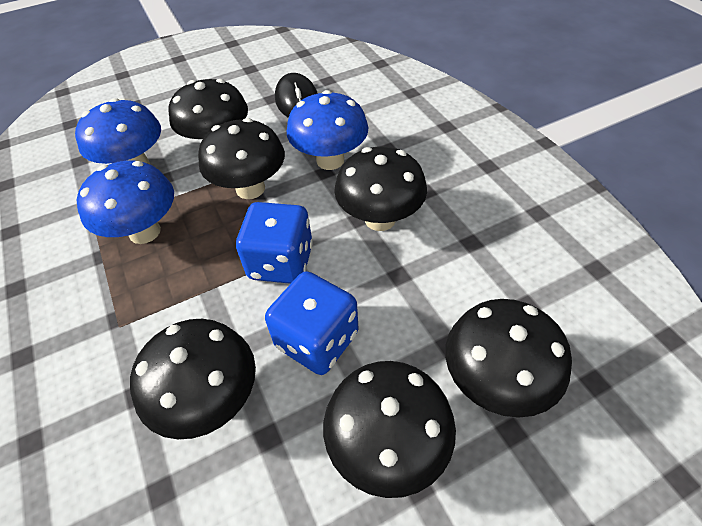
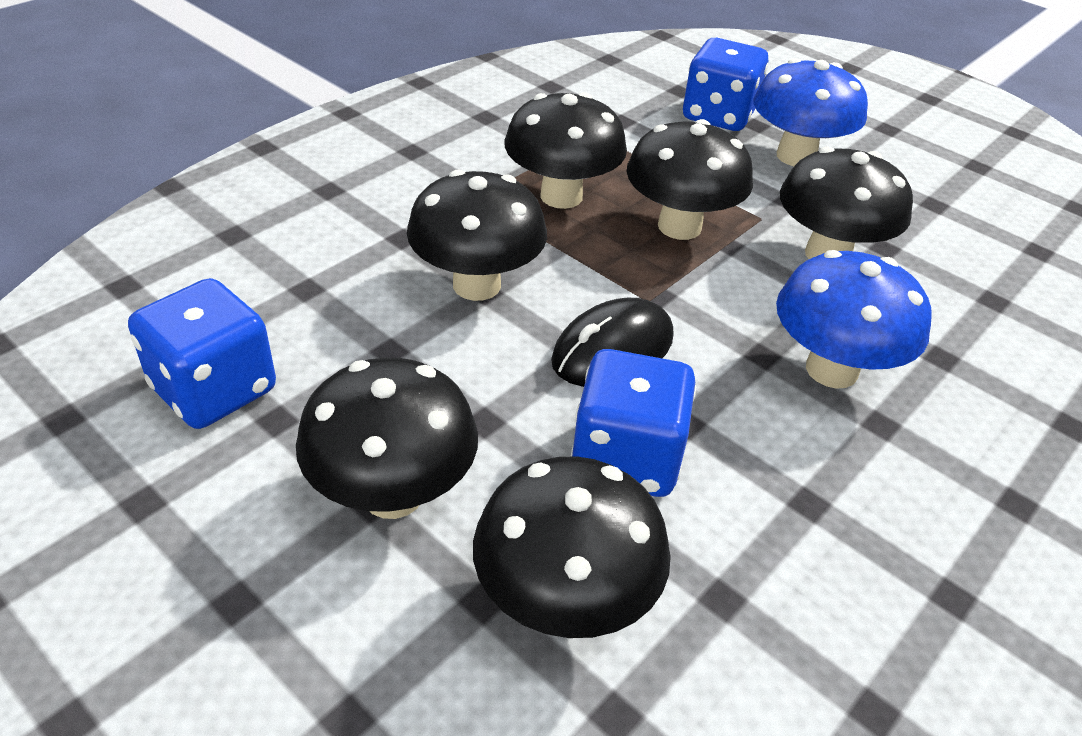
blue dice: 2 -> 3
blue mushroom: 3 -> 2

